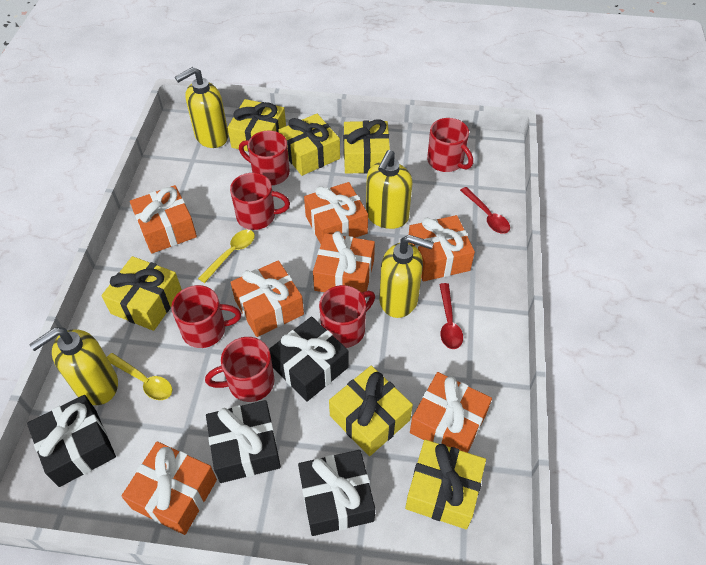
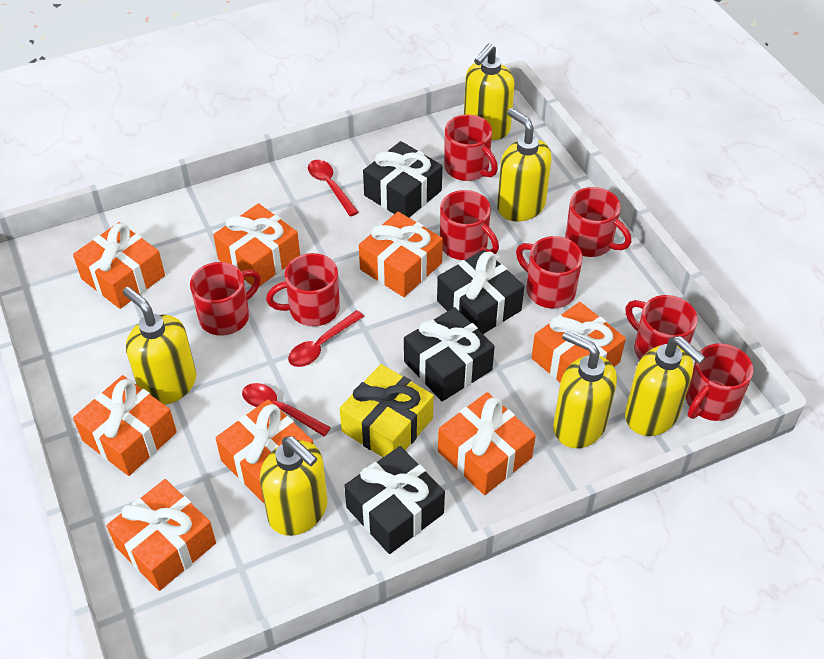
orange gift: 7 -> 8
red mug: 6 -> 8
red spoon: 2 -> 3
yellow gift: 6 -> 1
yellow soap dispenser: 4 -> 6
yellow spoon: 2 -> 0

